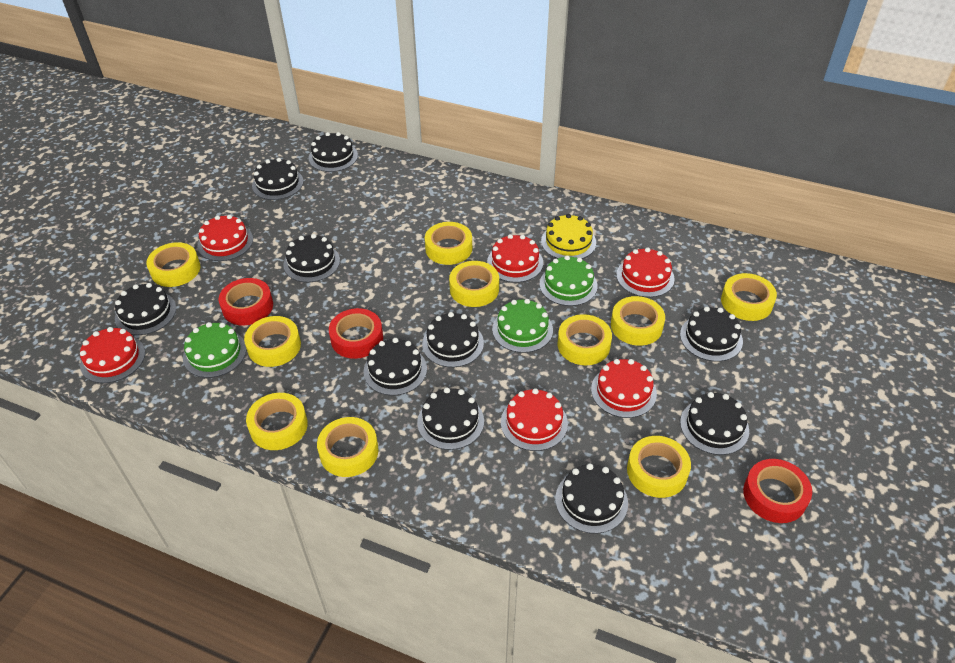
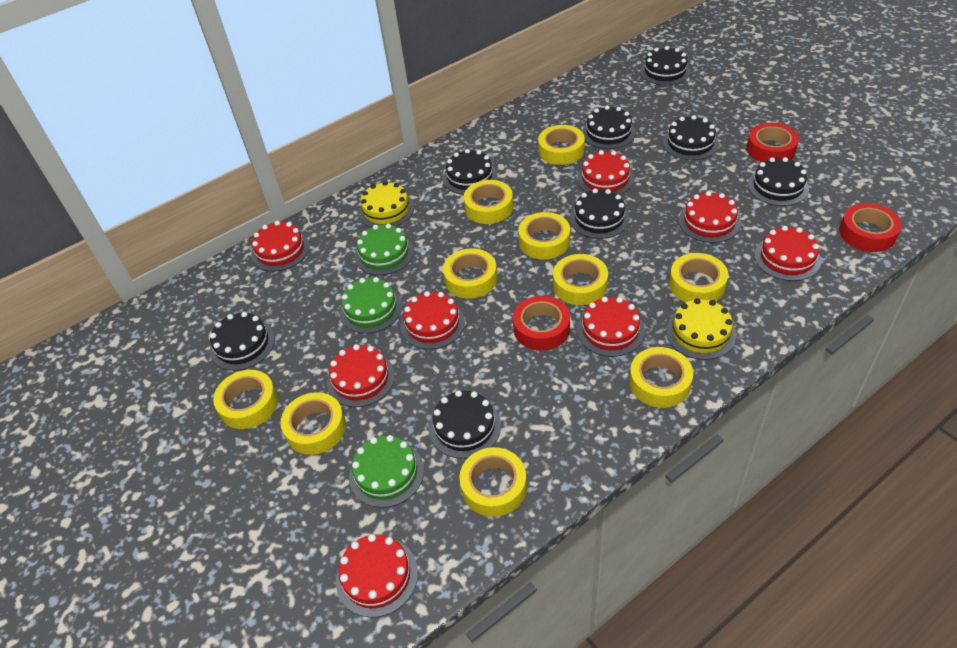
black cake: 10 -> 8
red cake: 6 -> 8
yellow cake: 1 -> 2

